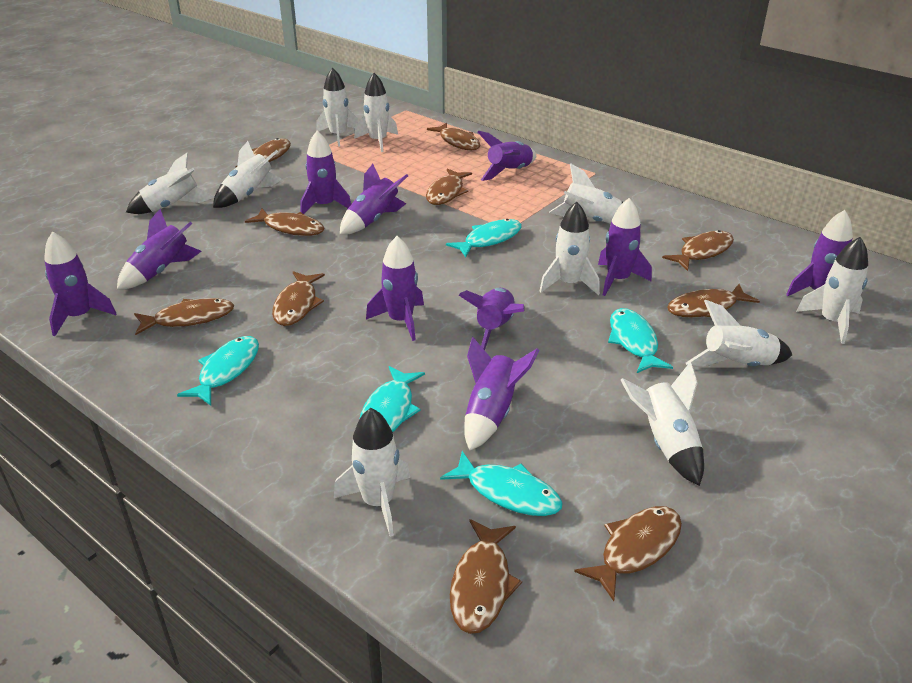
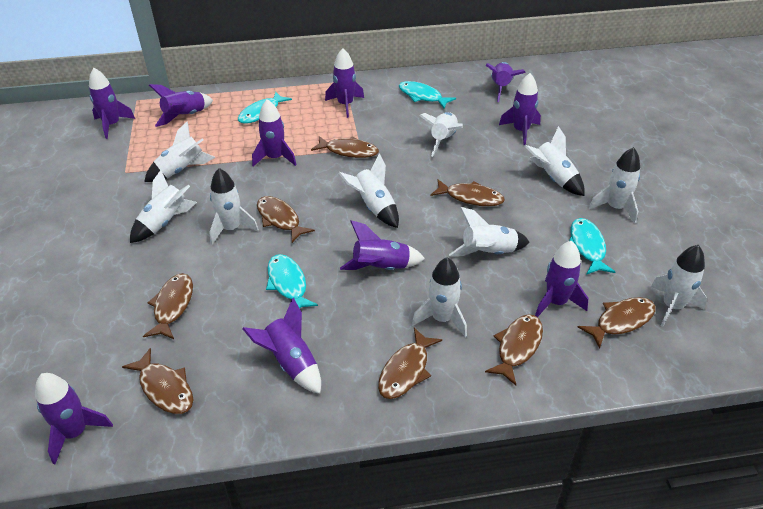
brown fish: 10 -> 8
turquoise fish: 5 -> 4

